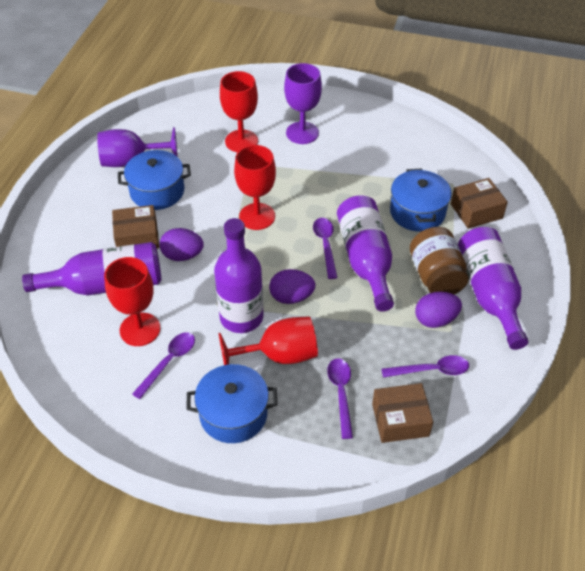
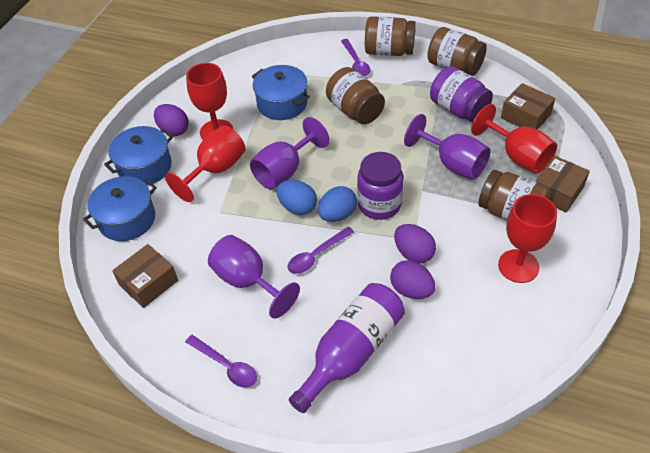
blue egg: 0 -> 2
brown jar: 1 -> 4
purple bottle: 4 -> 1
purple goblet: 2 -> 3
purple jar: 0 -> 2
purple spoon: 4 -> 3

